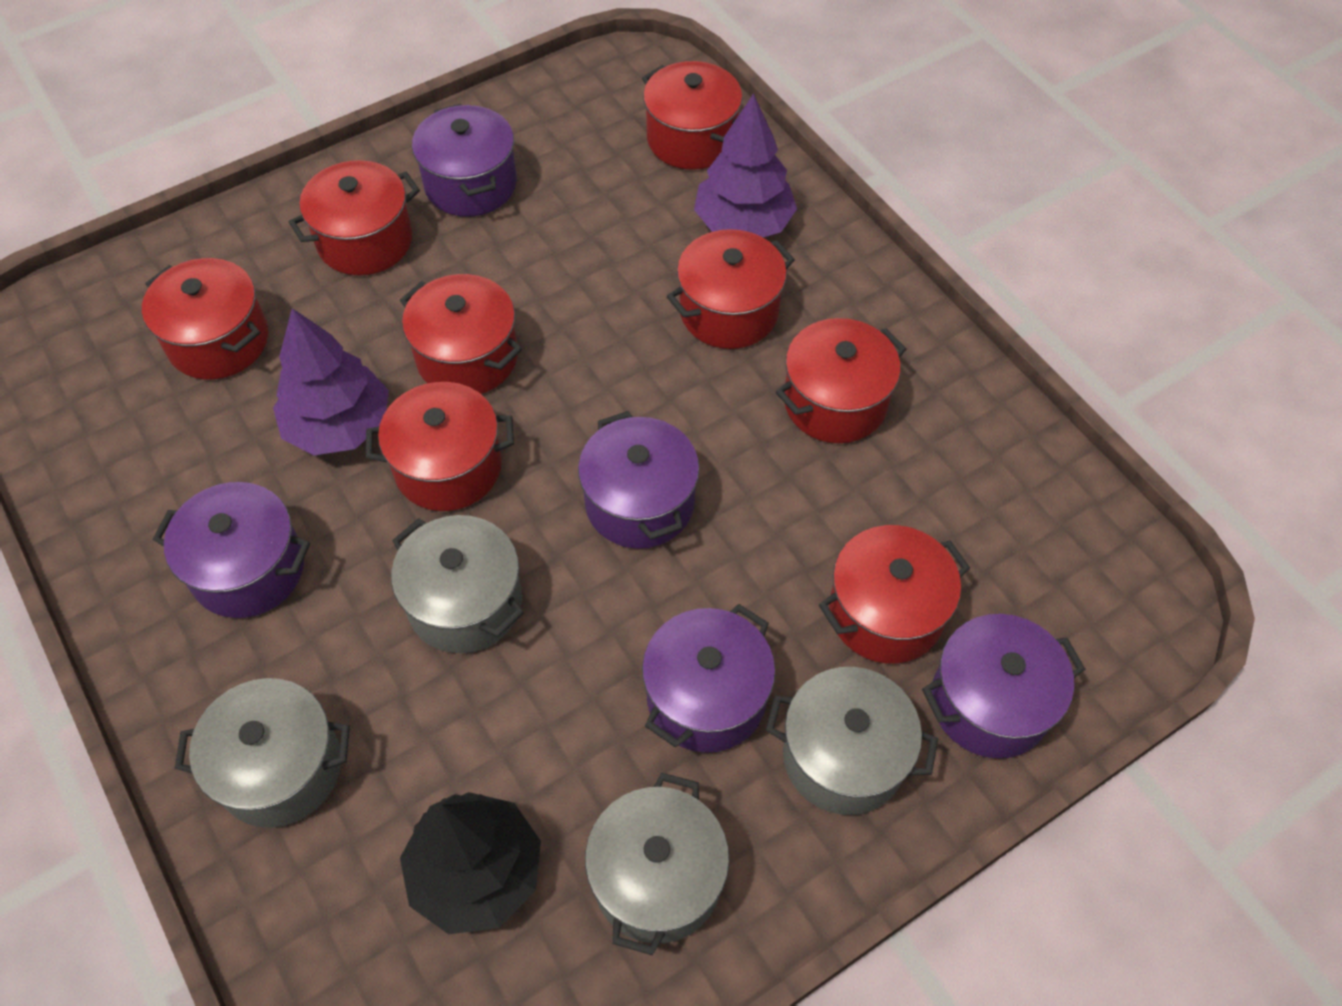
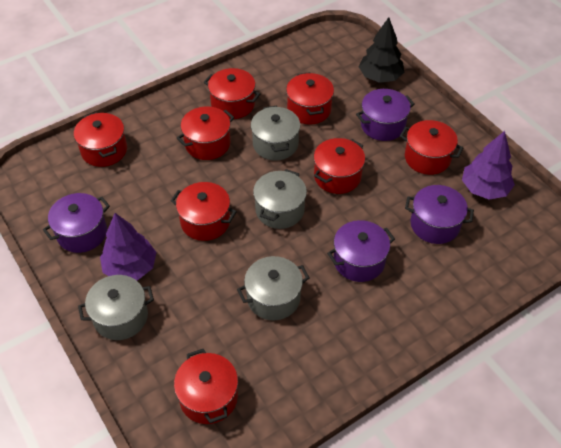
purple pot: 5 -> 4

